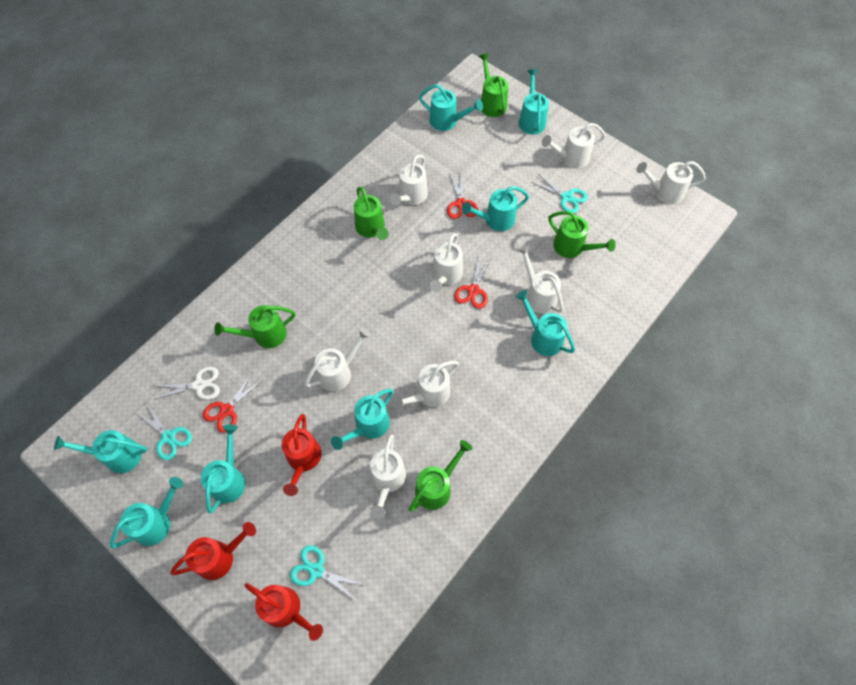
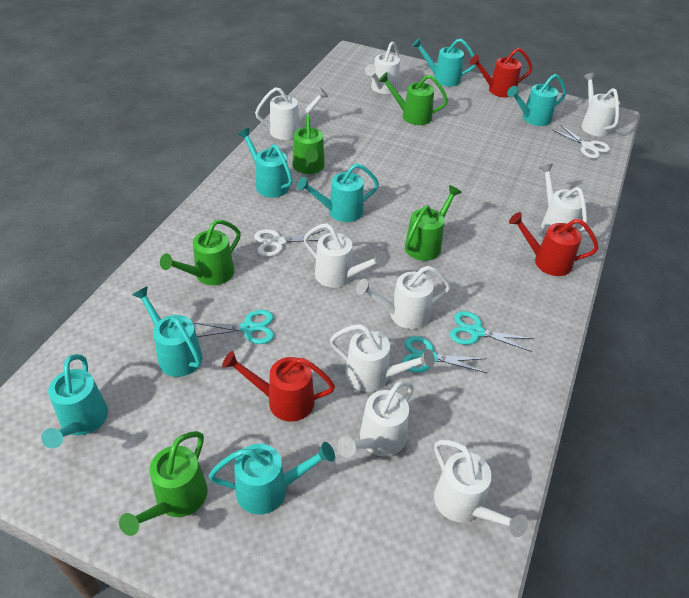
red scissors: 3 -> 0
turquoise watering can: 8 -> 7
white scissors: 1 -> 2
white watering can: 8 -> 9

